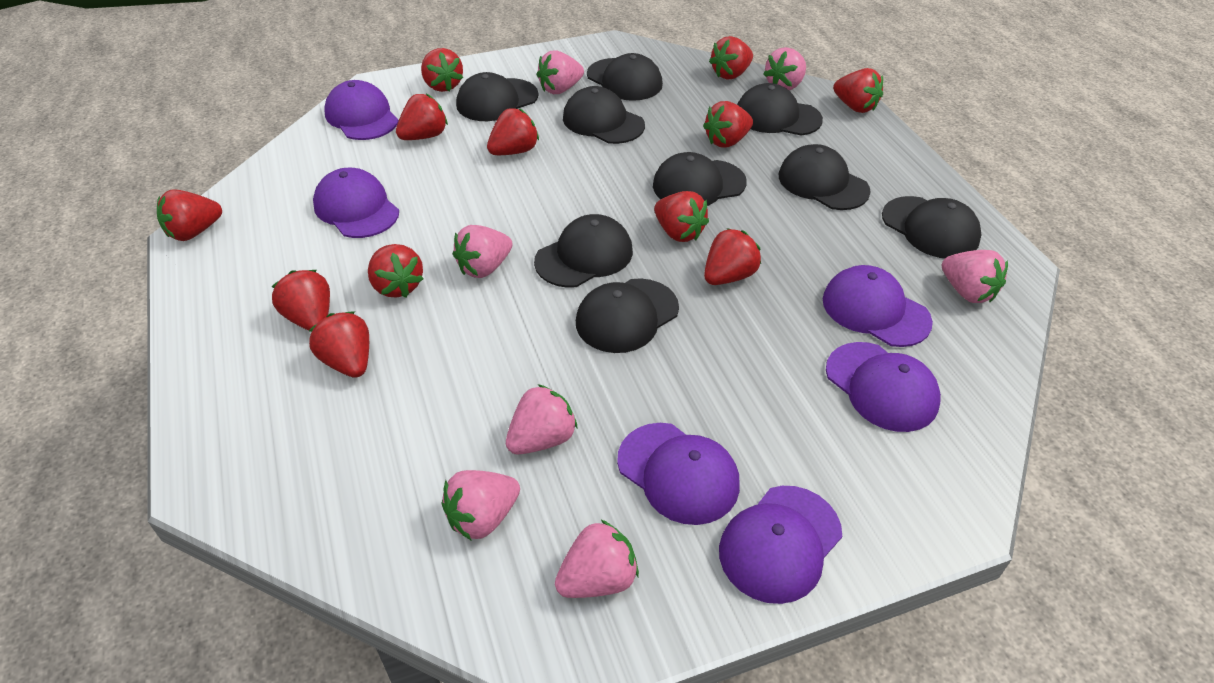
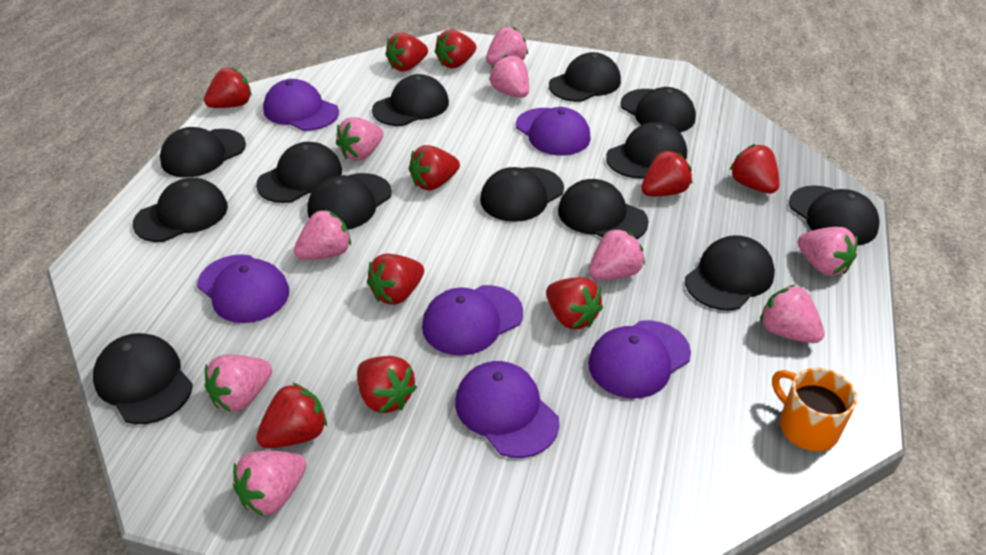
black cap: 9 -> 13
orange mug: 0 -> 1
pink strawberry: 7 -> 9
red strawberry: 12 -> 10

